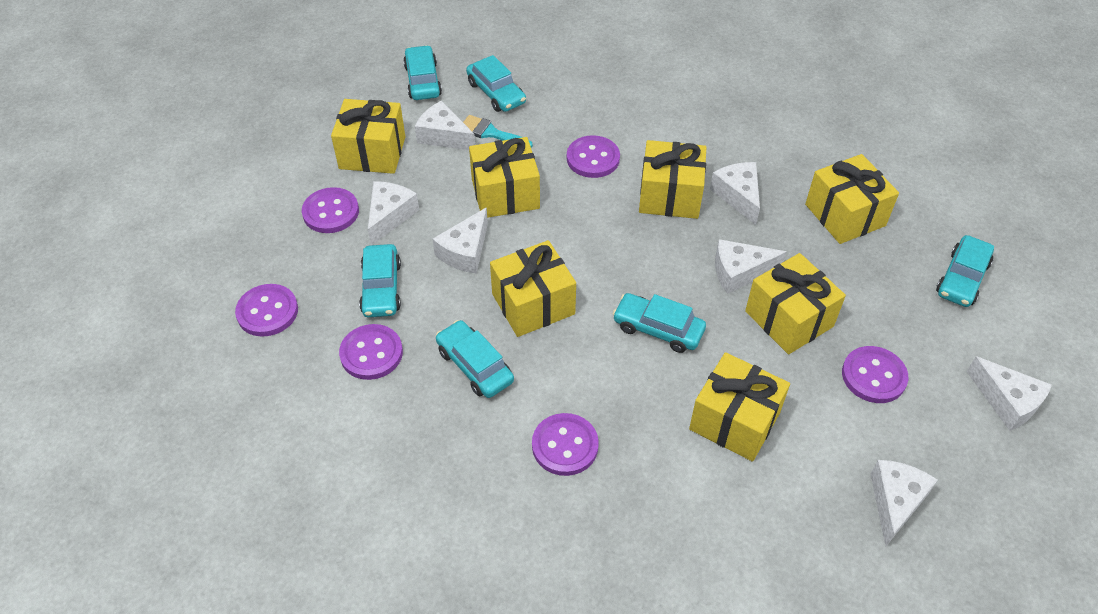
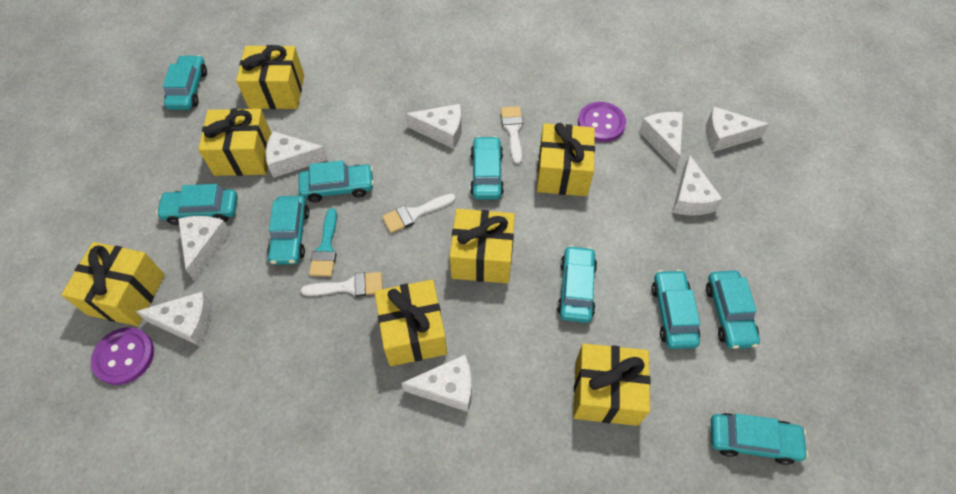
purple button: 6 -> 2
turquoise car: 6 -> 9
white brush: 0 -> 3
white cheese: 7 -> 8

